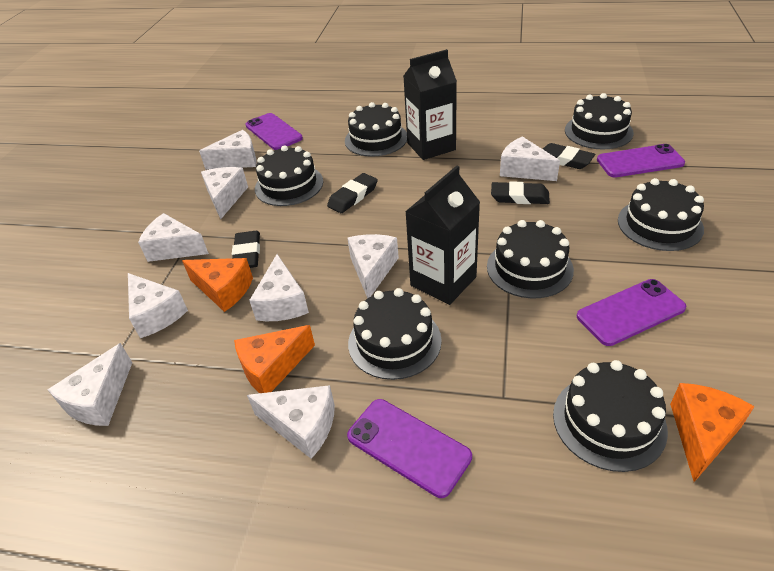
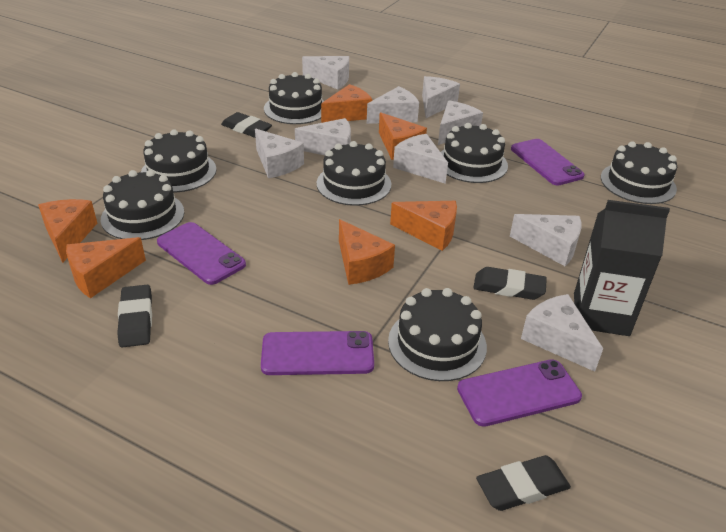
black carton: 2 -> 1
orange cheese: 3 -> 6

